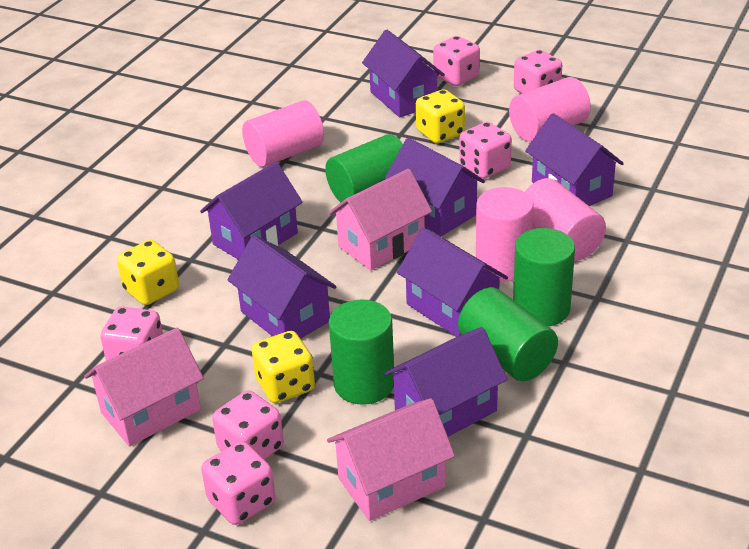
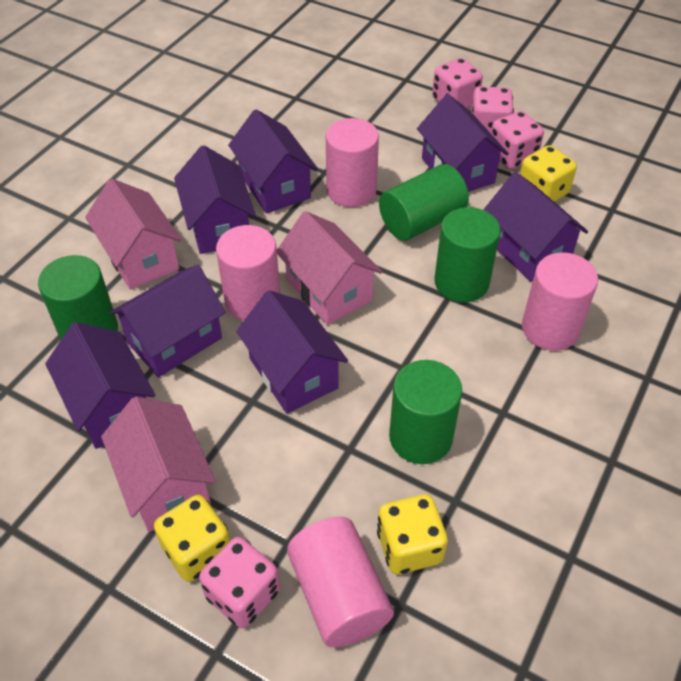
pink dice: 6 -> 4

